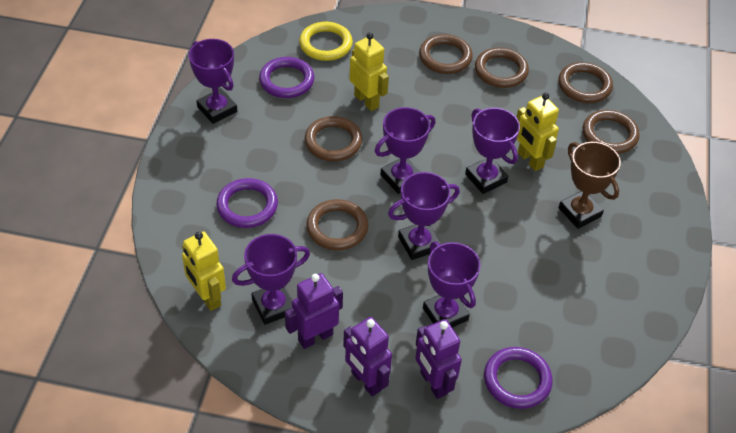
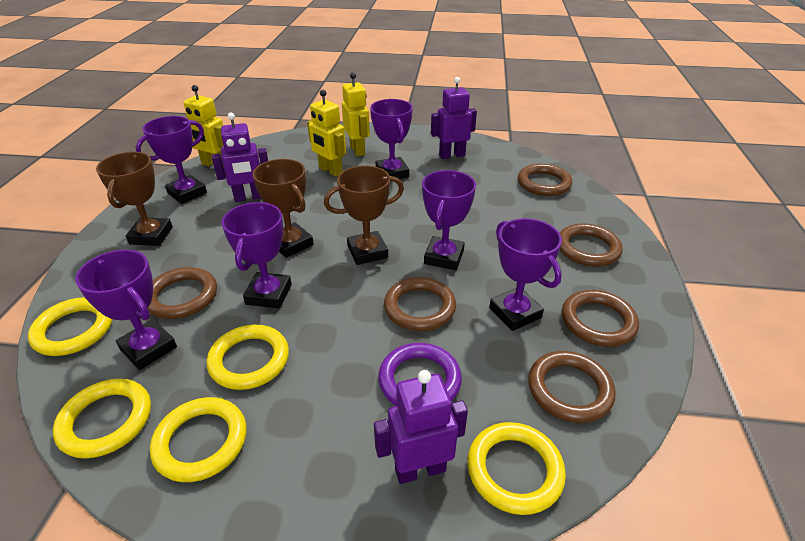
brown trophy: 1 -> 3
purple ring: 3 -> 1
yellow ring: 1 -> 5

